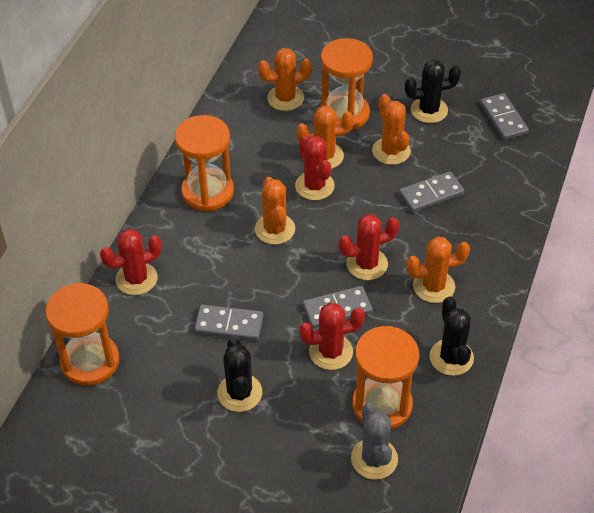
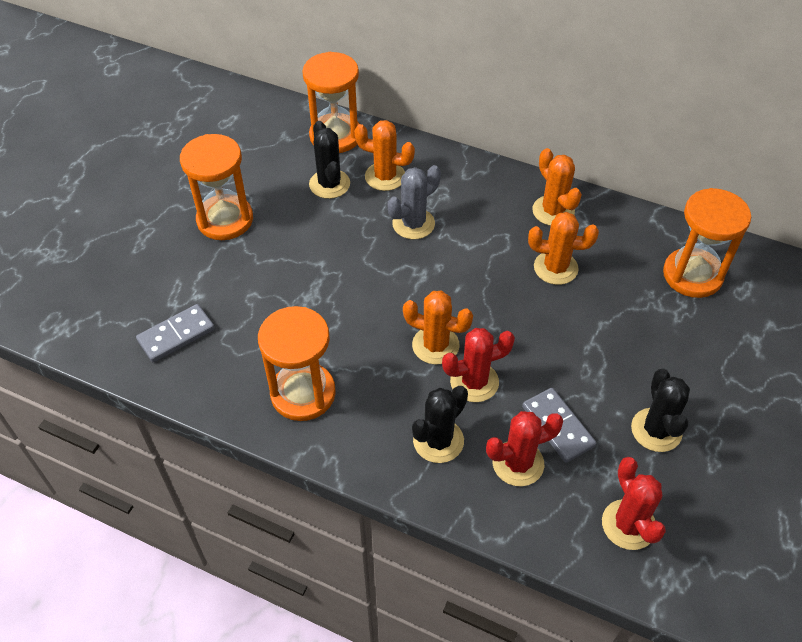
grey domino: 4 -> 2
orange cactus: 5 -> 4
red cactus: 4 -> 3

